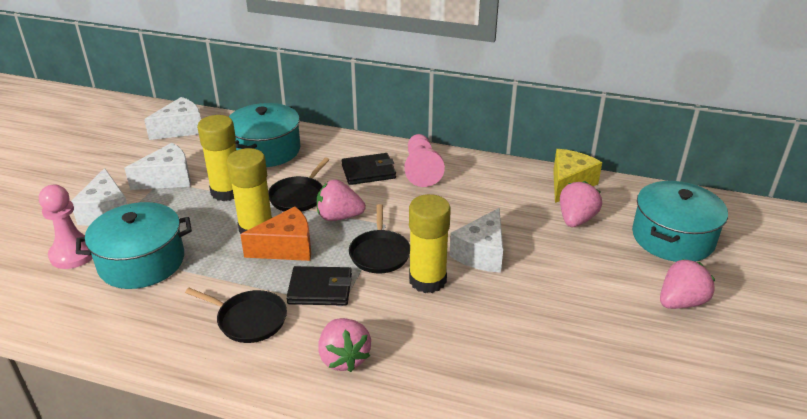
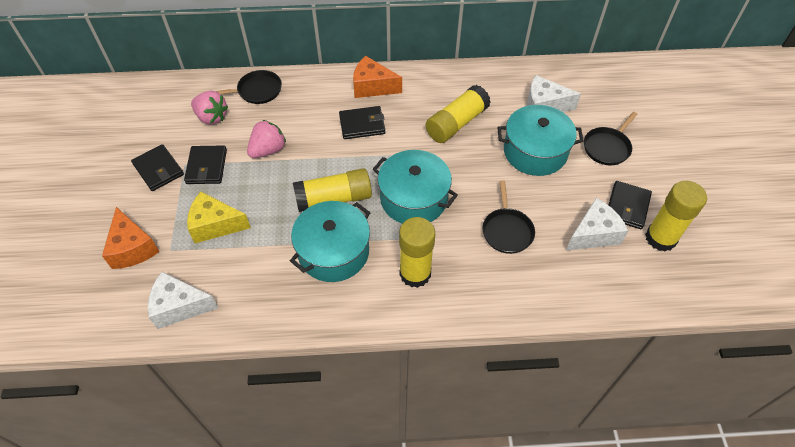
black wallet: 2 -> 4
orange cheese: 1 -> 2
pink pawn: 2 -> 0
pink strawberry: 4 -> 2
white cheese: 4 -> 3
yellow glue stick: 3 -> 4

